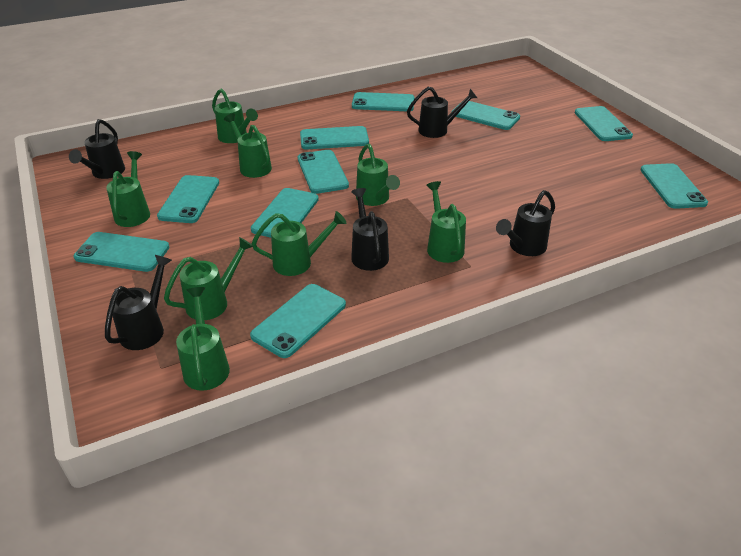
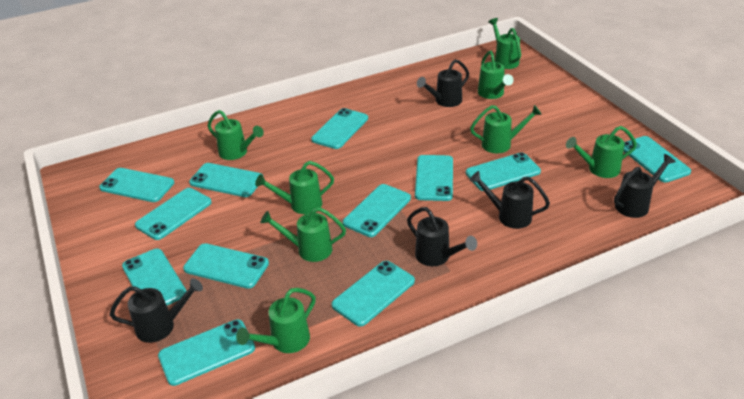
turquoise phone: 10 -> 12

